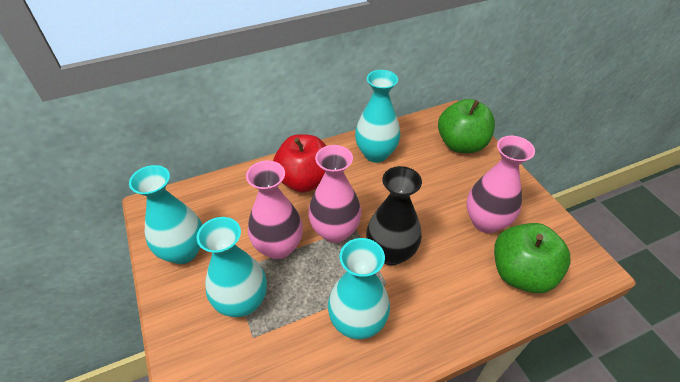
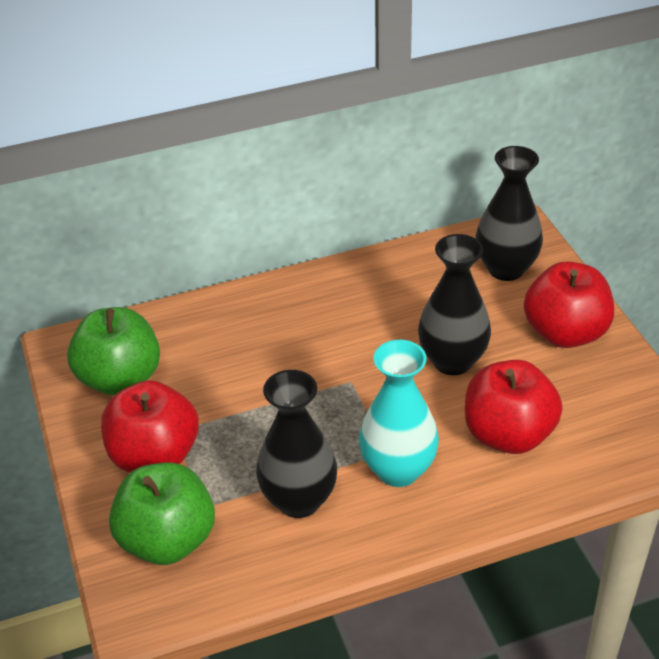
black vase: 1 -> 3
pink vase: 3 -> 0
red apple: 1 -> 3
turquoise vase: 4 -> 1

